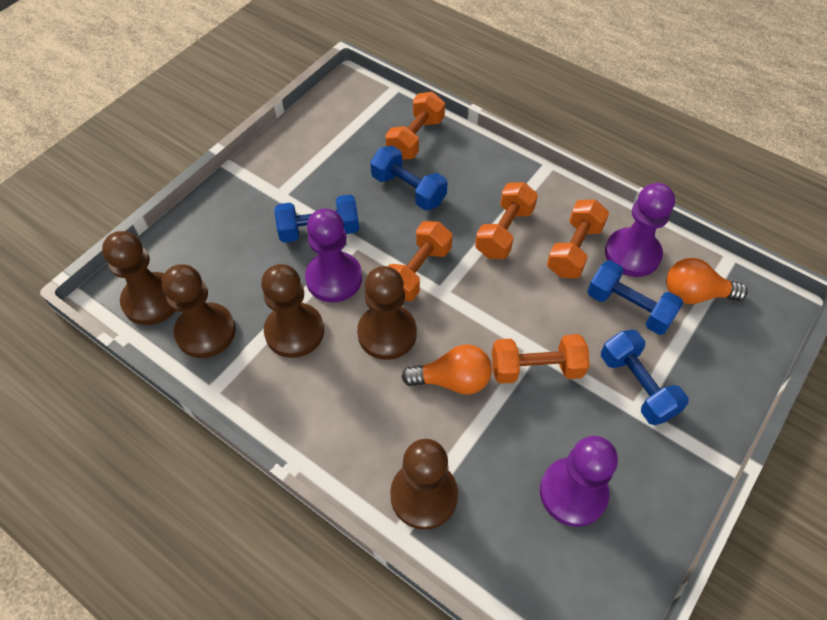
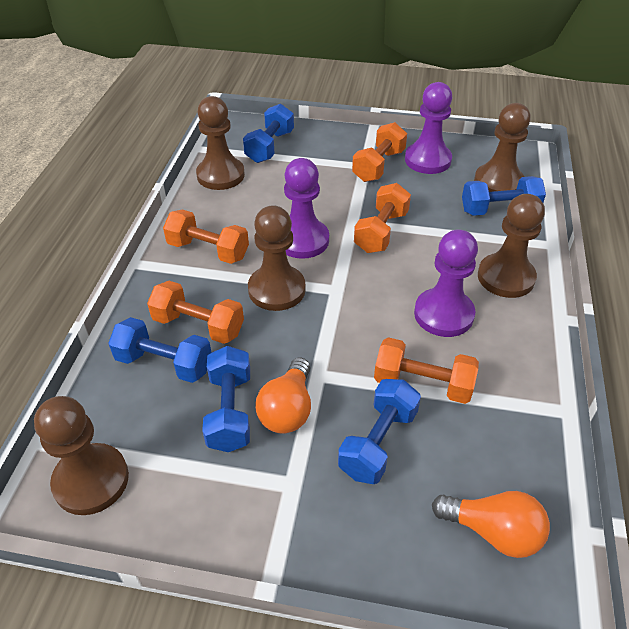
blue dumbbell: 4 -> 5

